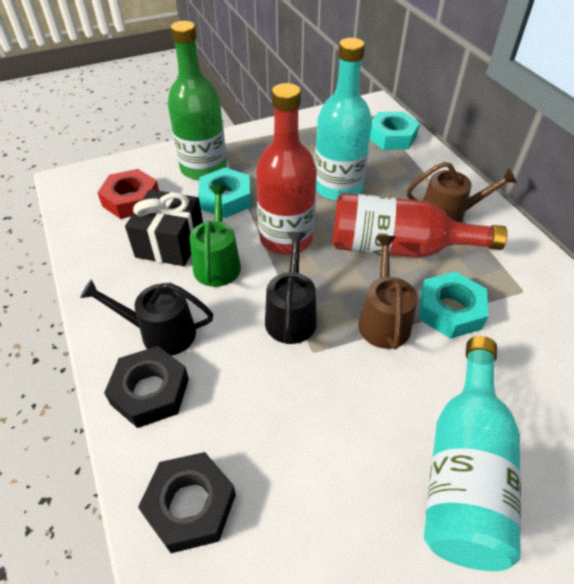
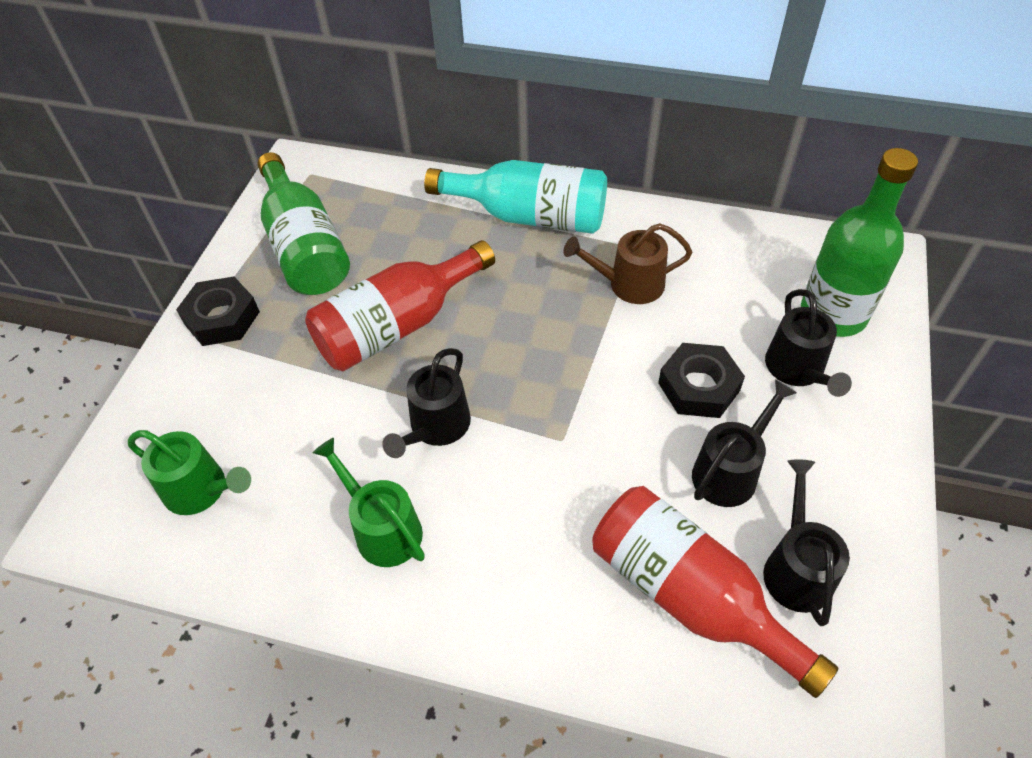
black gift: 1 -> 0
black watering can: 2 -> 4
brown watering can: 2 -> 1
green bottle: 1 -> 2
green watering can: 1 -> 2
red nut: 1 -> 0
turquoise bottle: 2 -> 1
turquoise nut: 3 -> 0

